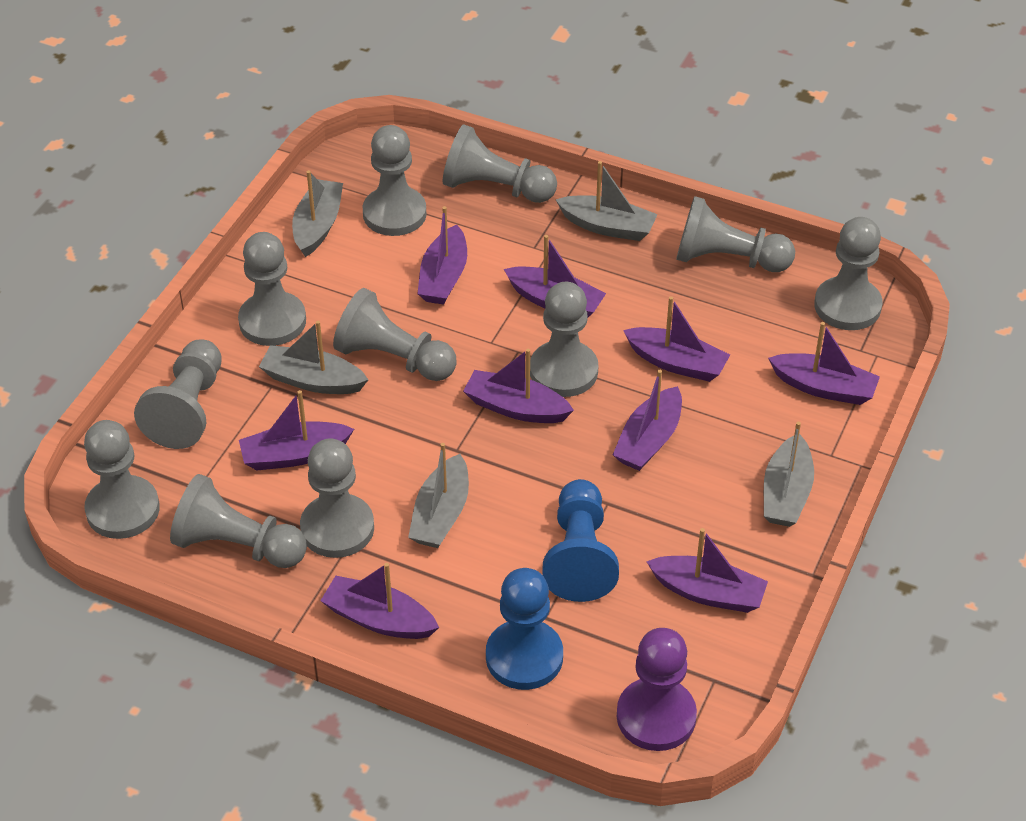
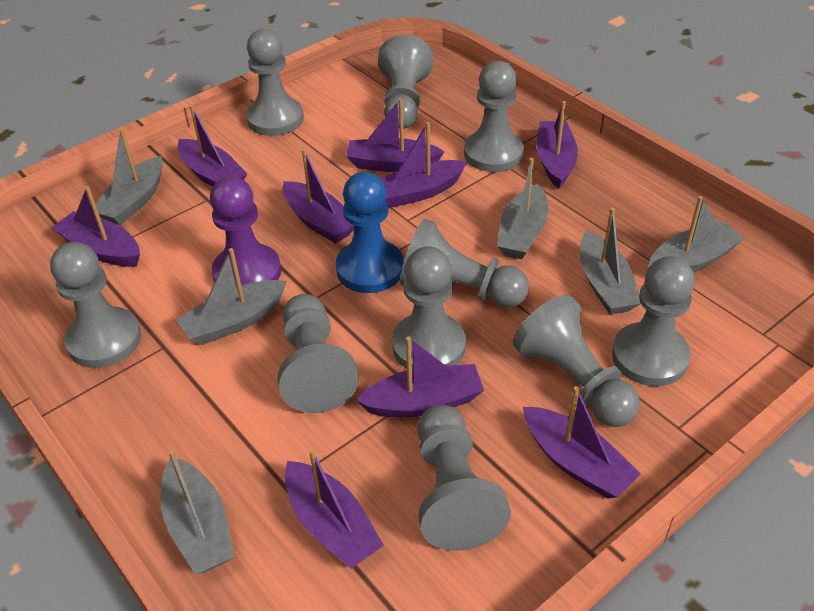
blue pawn: 2 -> 1
grey boat: 5 -> 6
grey pawn: 11 -> 10

